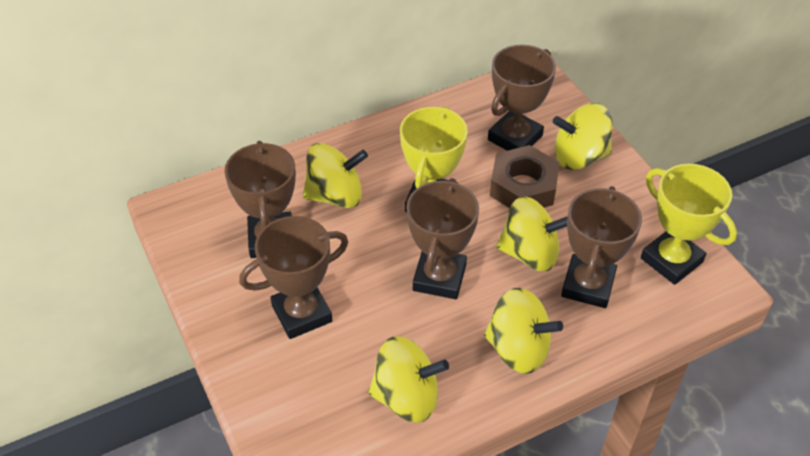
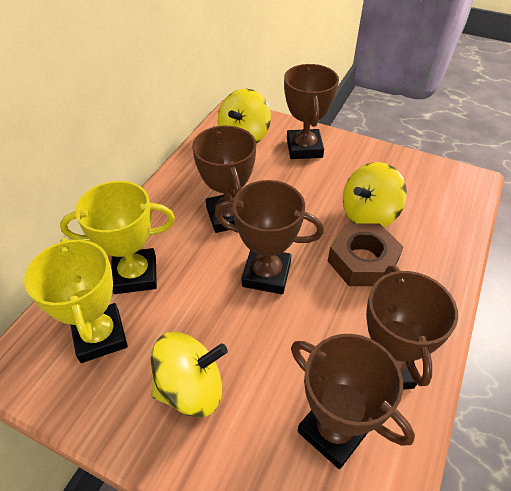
yellow spinning top: 5 -> 3

